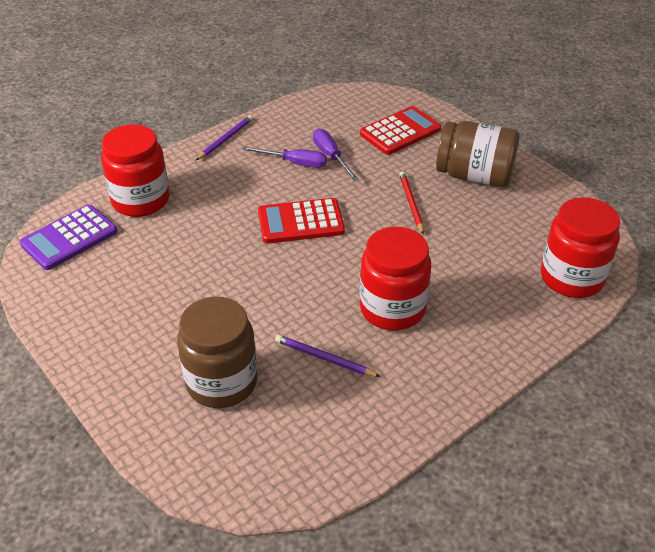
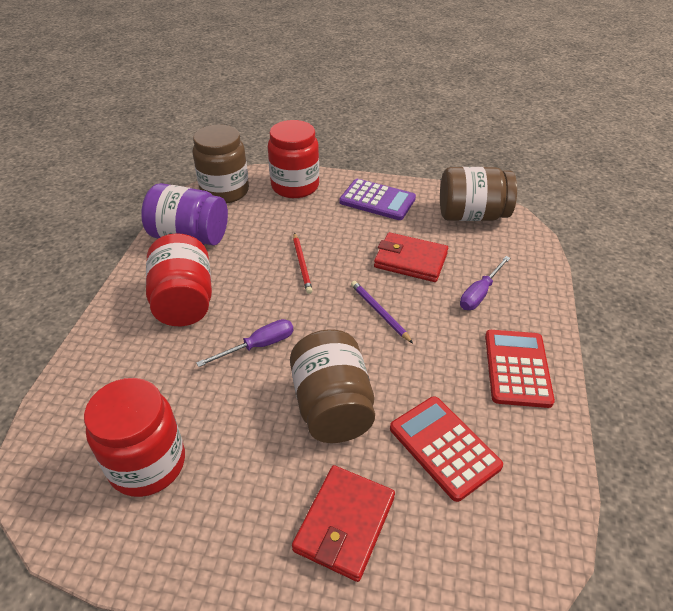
brown jar: 2 -> 3
purple jar: 0 -> 1
purple pencil: 2 -> 1
red wallet: 0 -> 2

